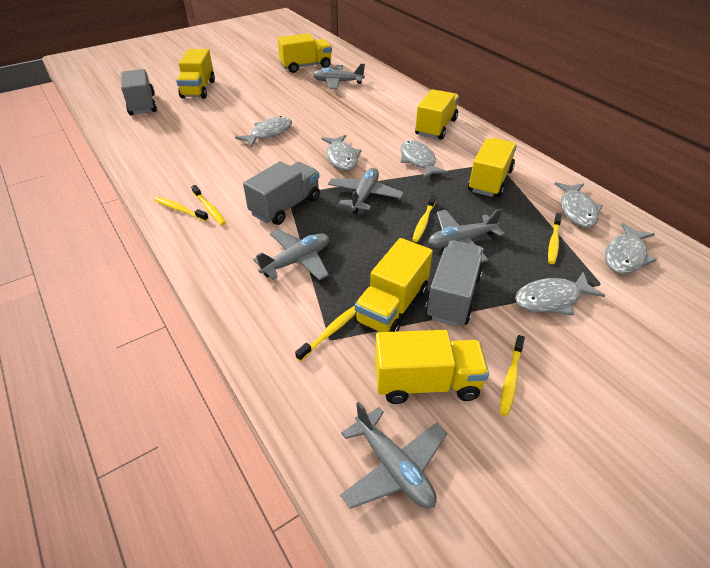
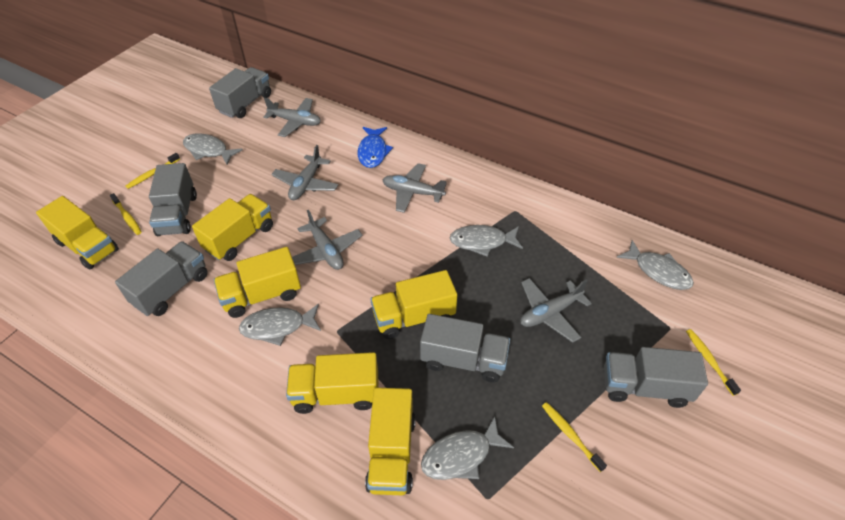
blue fish: 0 -> 1
grey fish: 6 -> 5
grey truck: 3 -> 5
yellow toothbrush: 6 -> 4

